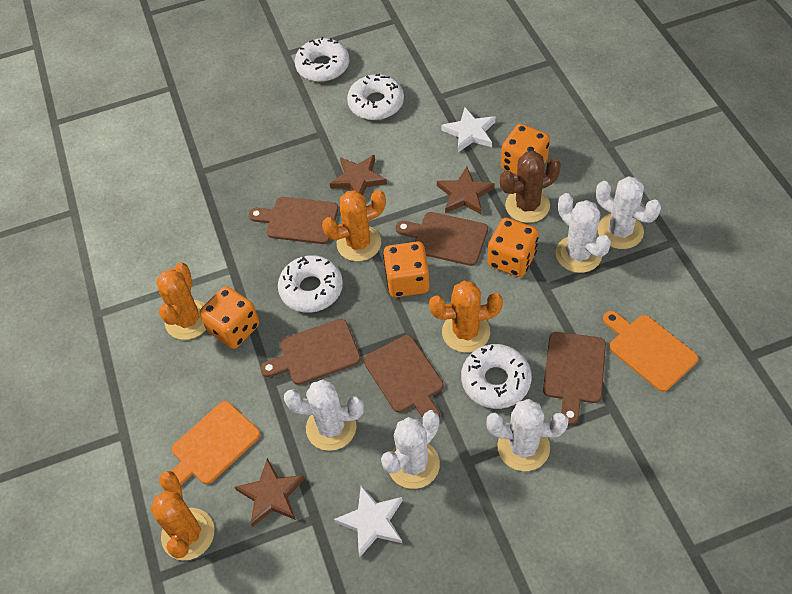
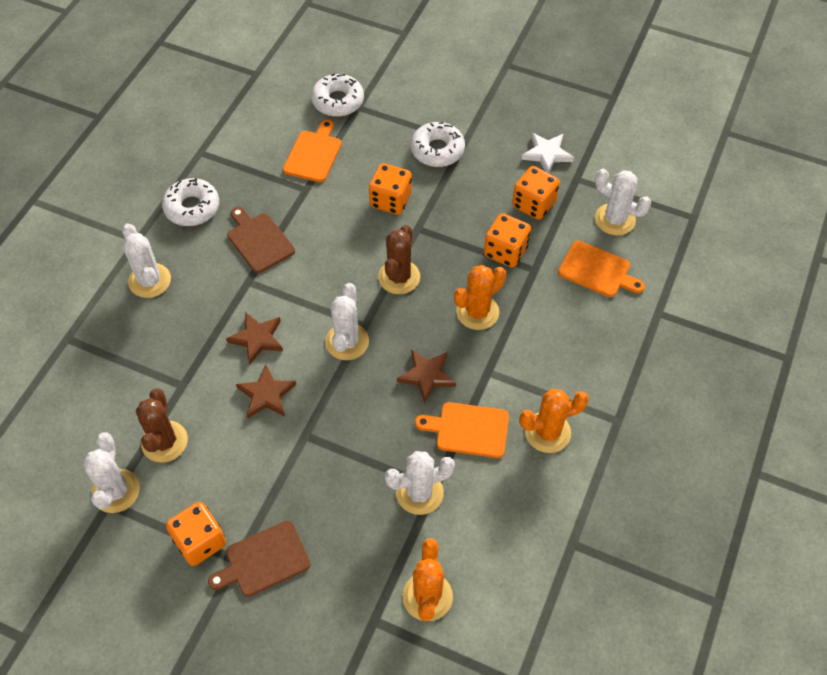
brown cactus: 1 -> 2
brown cutting board: 5 -> 2
orange cactus: 4 -> 3
orange cutting board: 2 -> 3
white donut: 4 -> 3
white star: 2 -> 1

